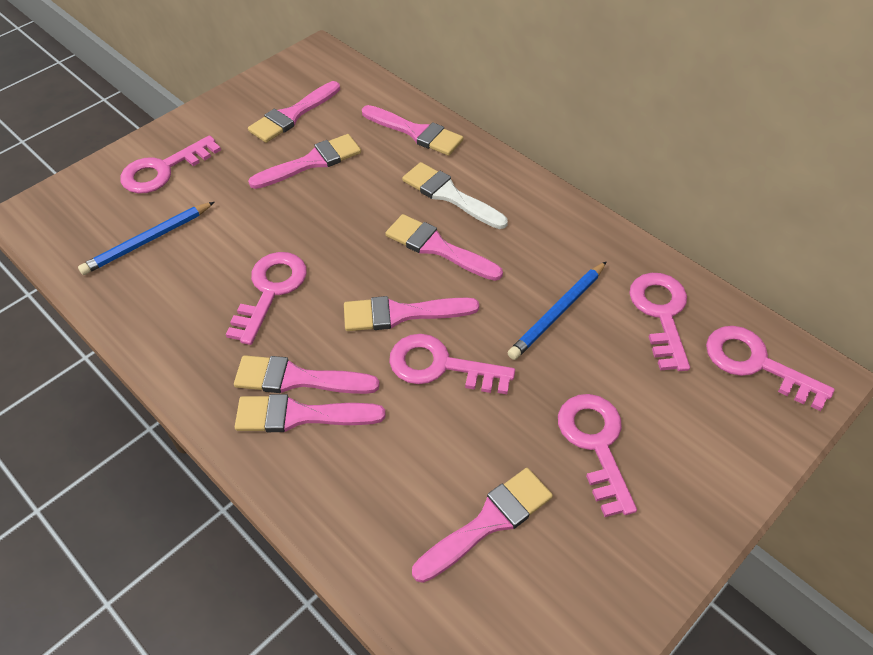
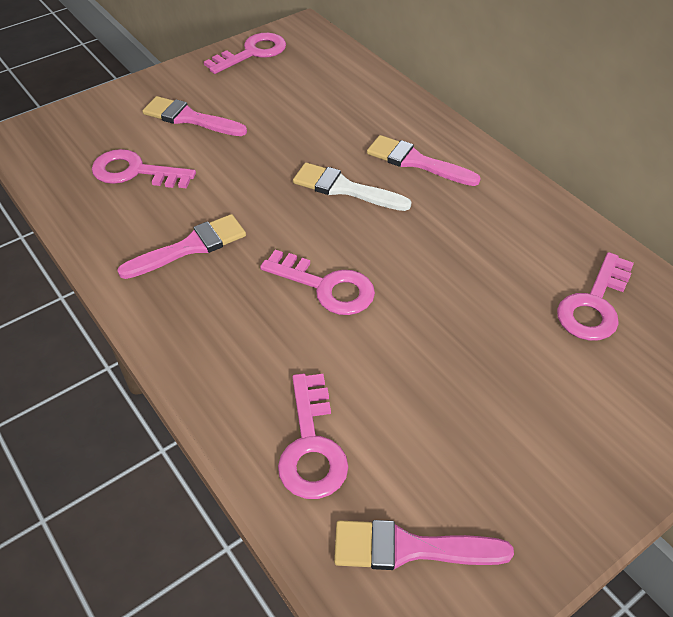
blue pencil: 2 -> 0
pink brush: 8 -> 4
pink key: 6 -> 5

